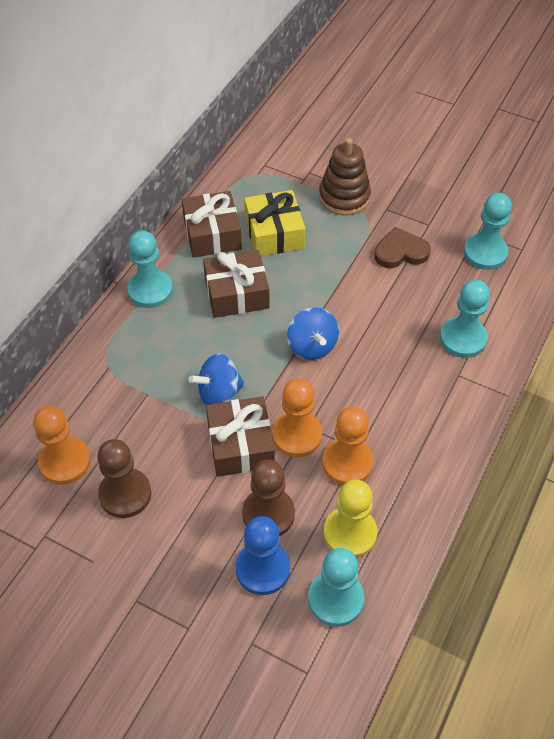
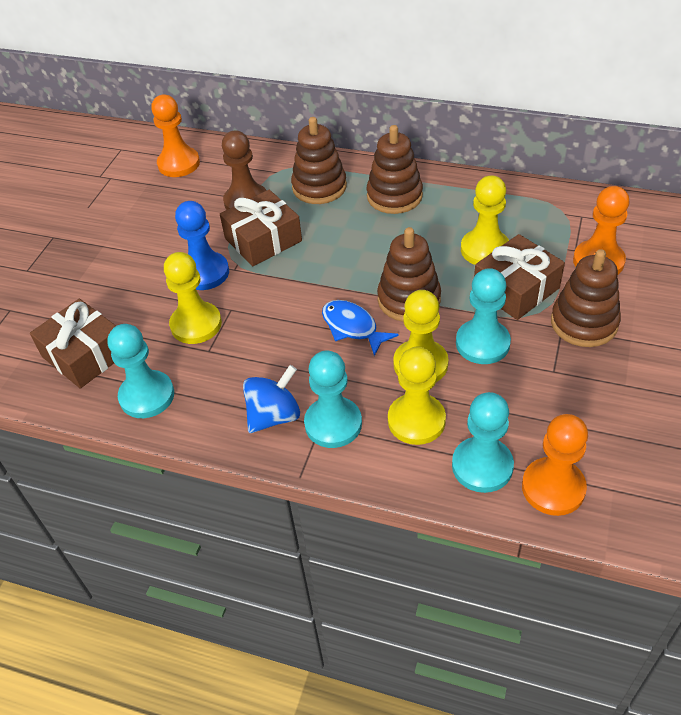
blue fish: 0 -> 1
blue spinning top: 2 -> 1
brown heart: 1 -> 0
brown pawn: 2 -> 1
brown stacking toy: 1 -> 4
yellow gift: 1 -> 0
yellow pawn: 1 -> 4

